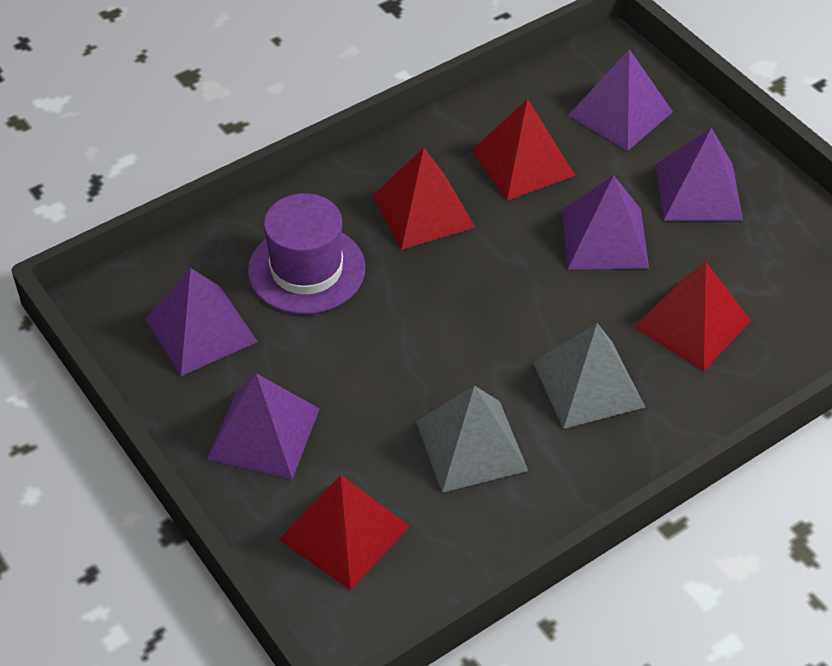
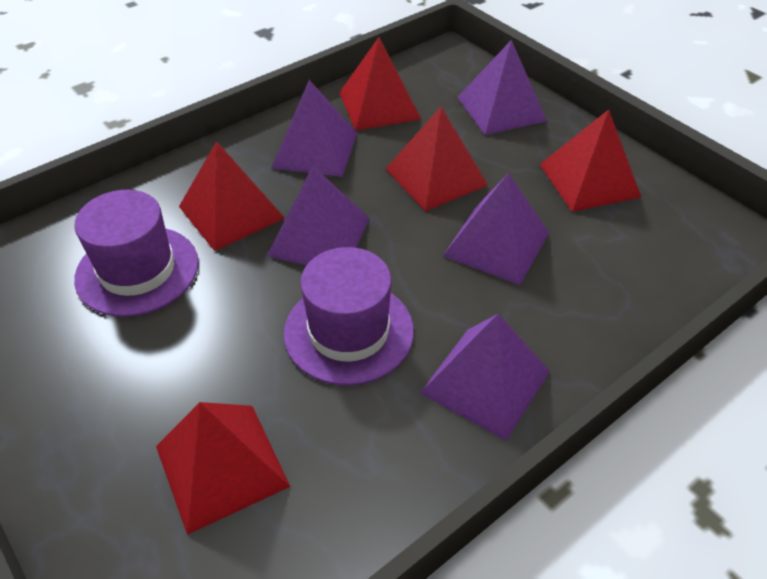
grey pyramid: 2 -> 0
purple hat: 1 -> 2
red pyramid: 4 -> 5

